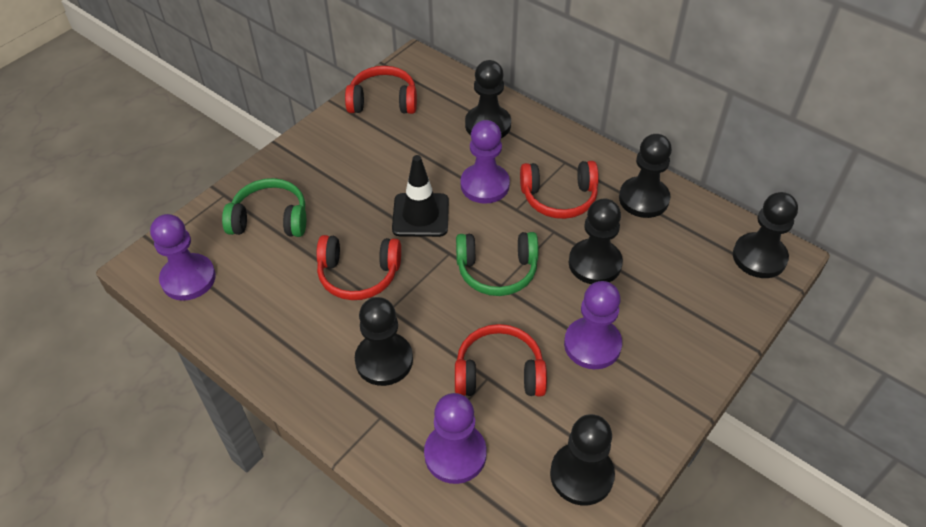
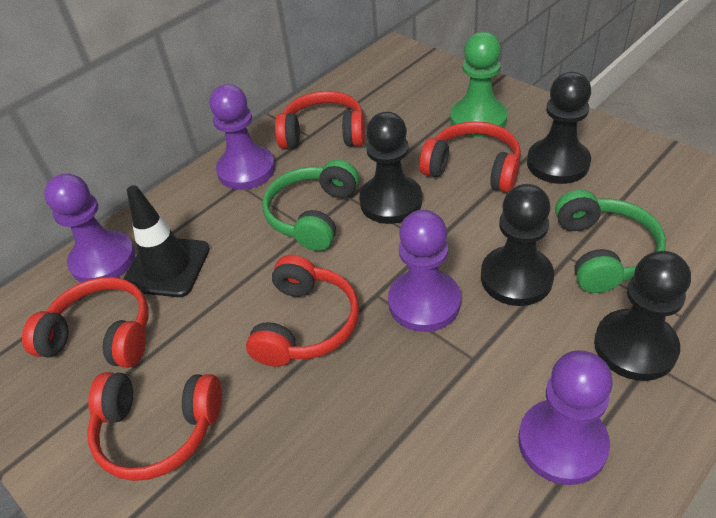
black pawn: 6 -> 4
green pawn: 0 -> 1
red headphones: 4 -> 5

